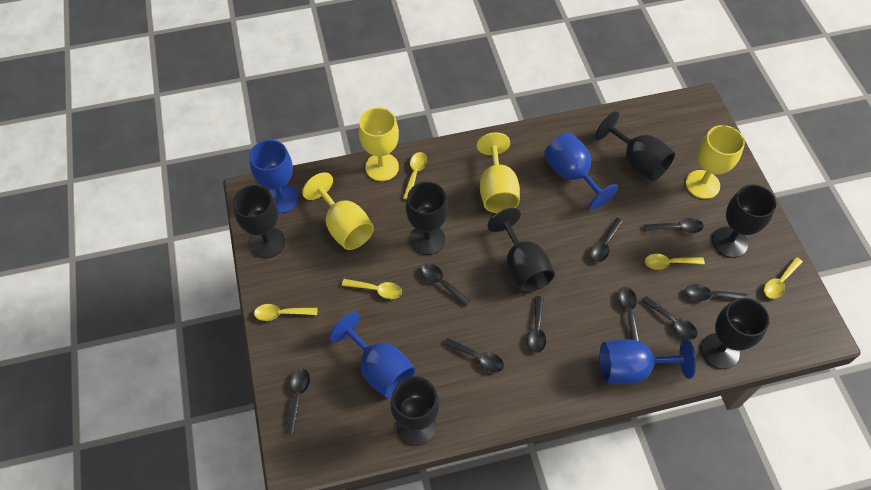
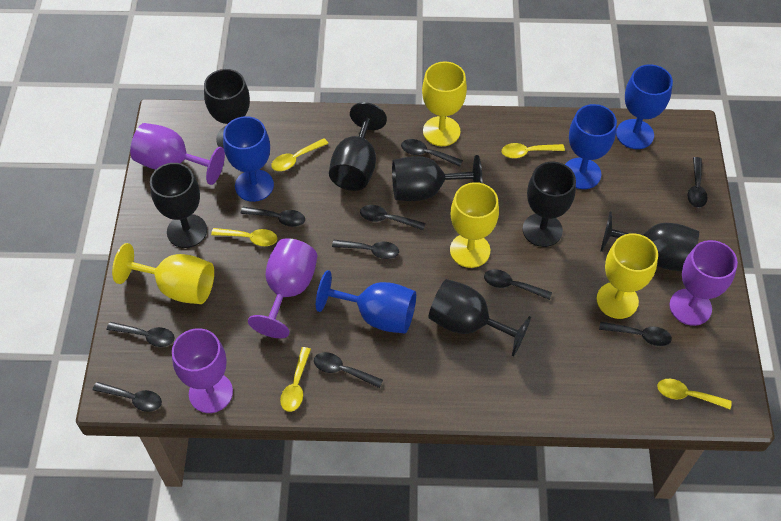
black spoon: 9 -> 10
purple goblet: 0 -> 4

